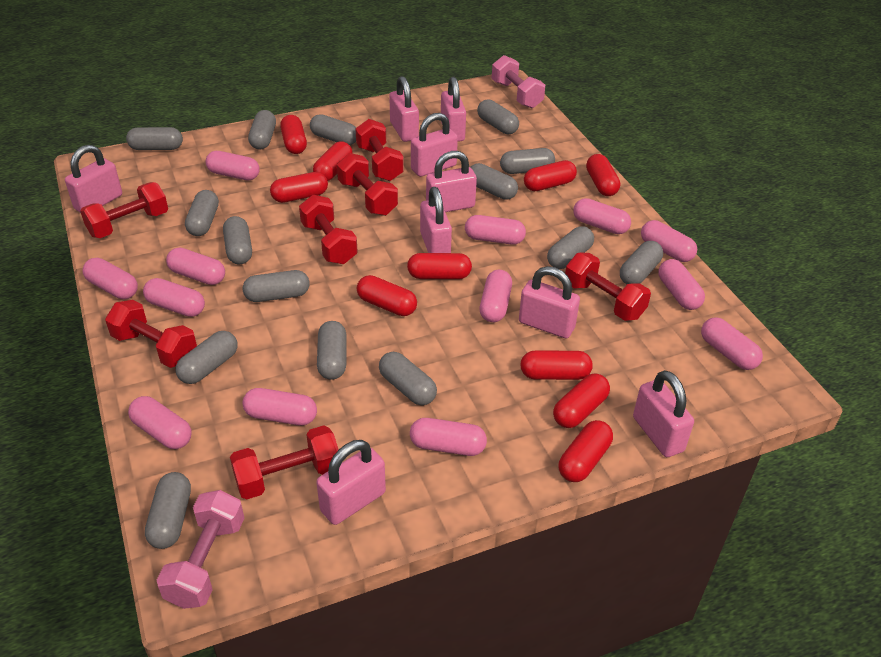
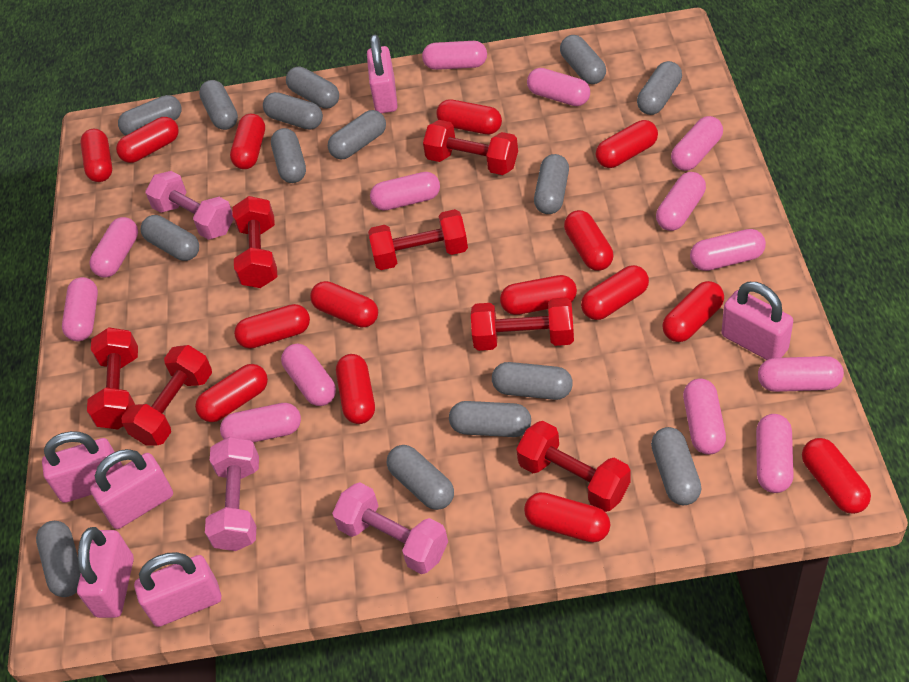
pink dumbbell: 2 -> 3
pink padlock: 9 -> 6
red capsule: 10 -> 15

